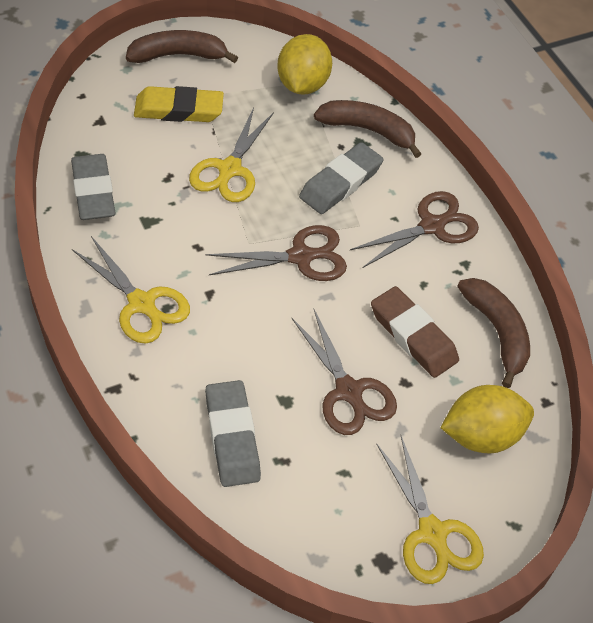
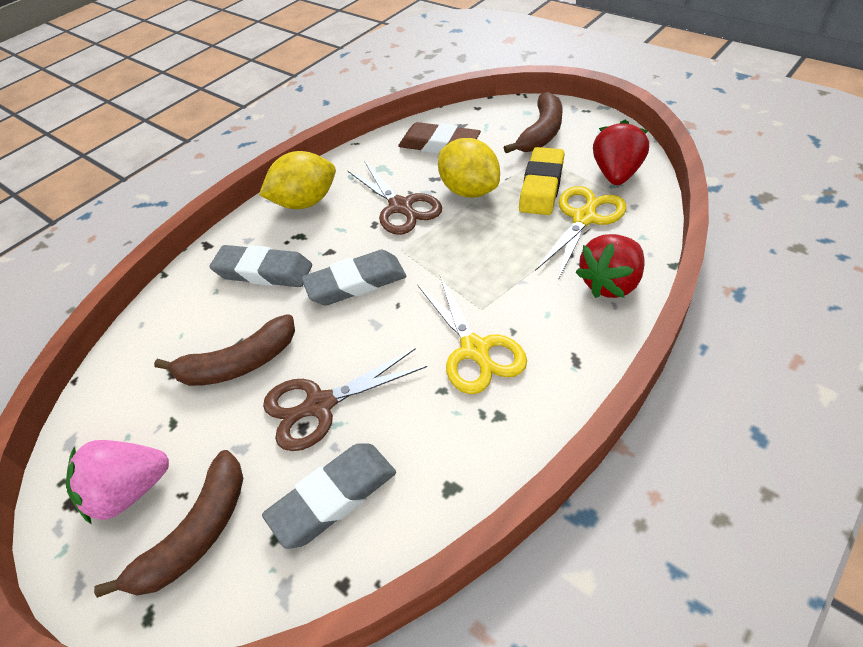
brown scissors: 3 -> 2
pink strawberry: 0 -> 1
red strawberry: 0 -> 2
yellow scissors: 3 -> 2

